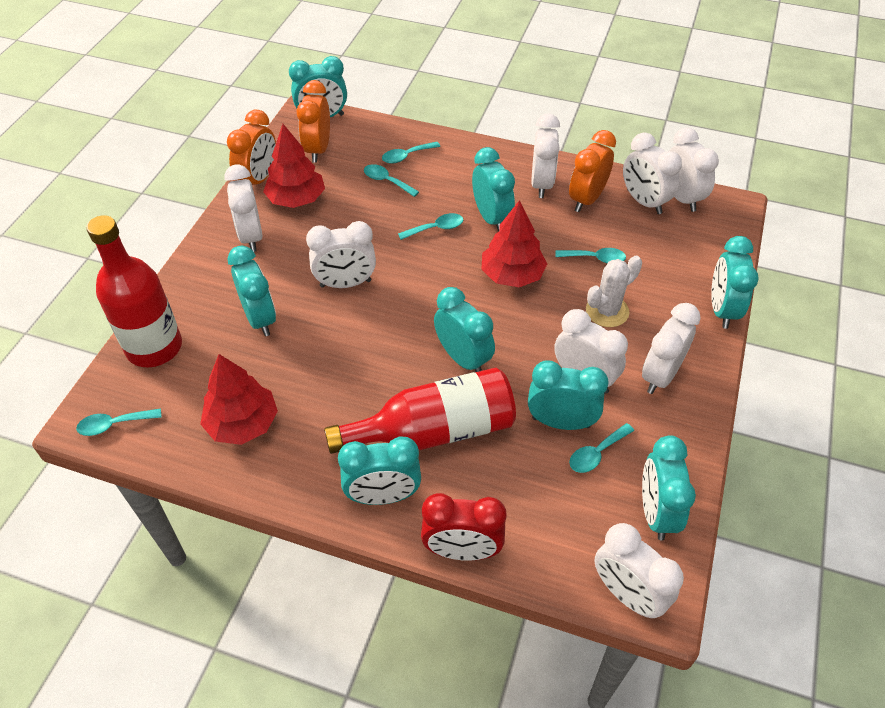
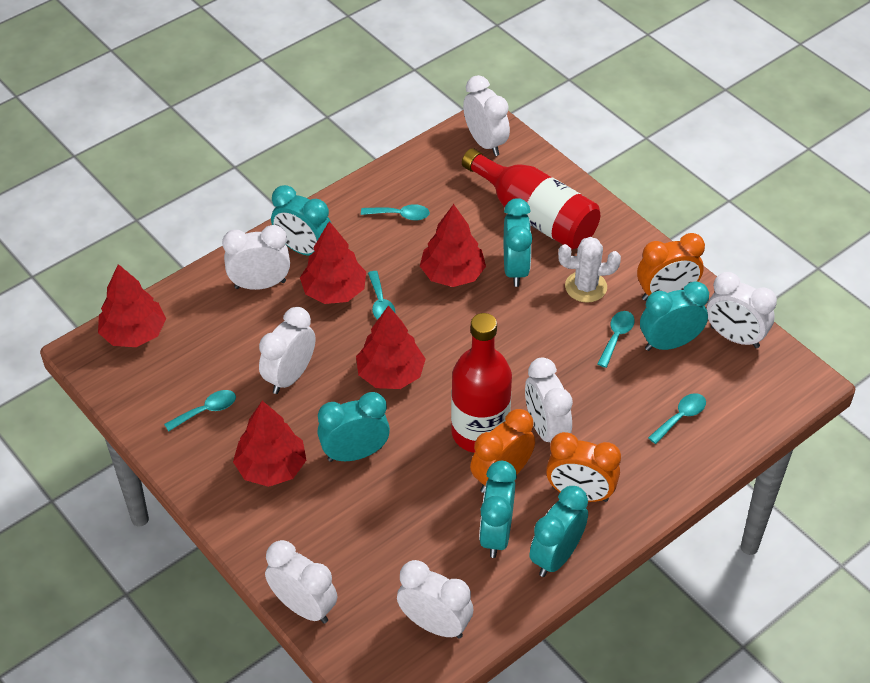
red clock: 1 -> 0
red tree: 3 -> 5
turquoise clock: 8 -> 6
turquoise spoon: 6 -> 5
white clock: 8 -> 7

